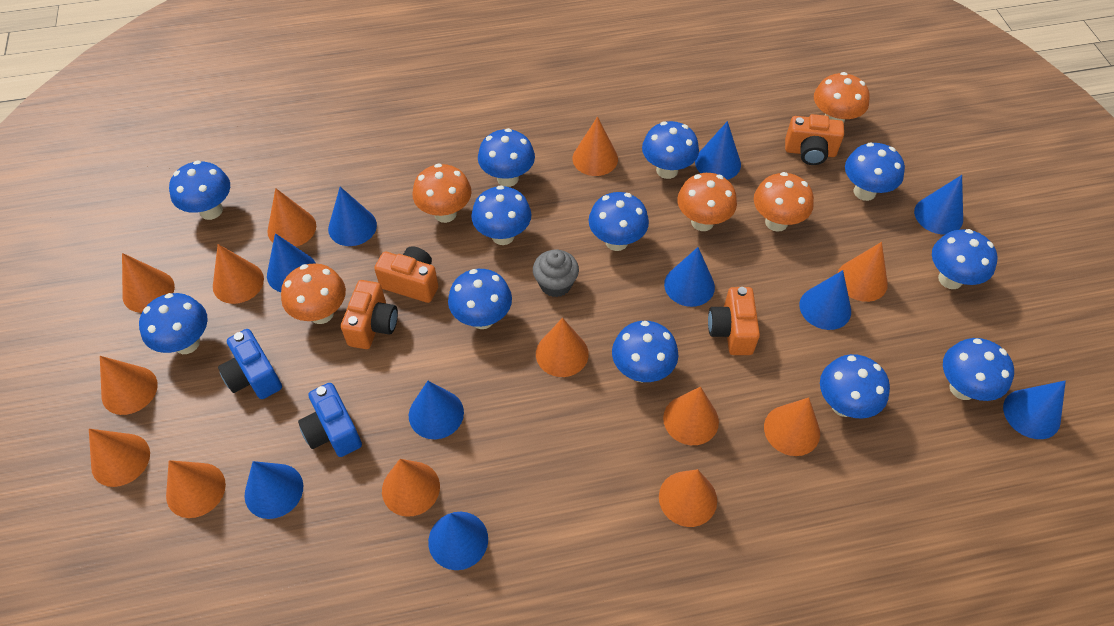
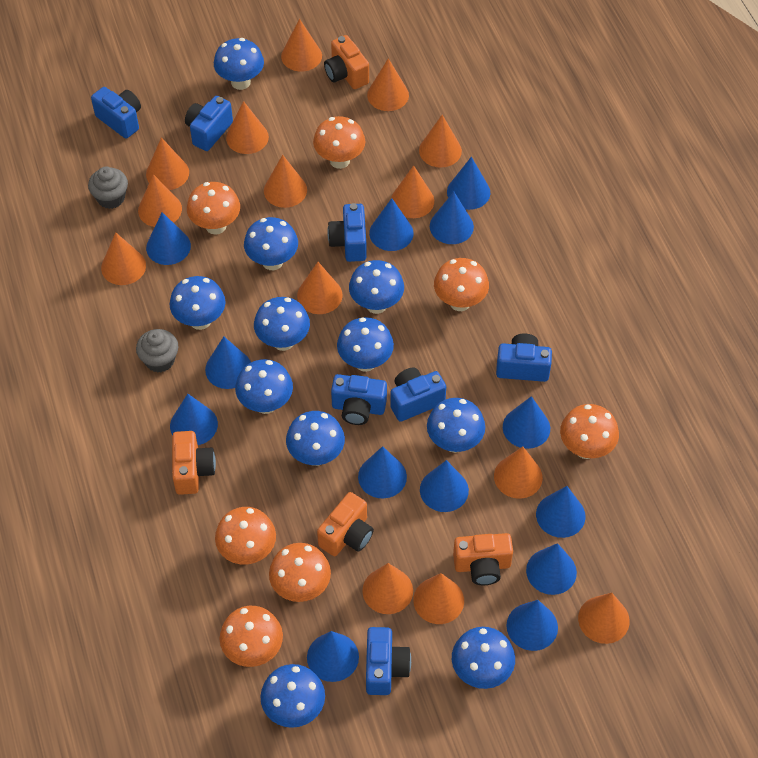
blue camera: 2 -> 7
blue cone: 10 -> 13
blue mushroom: 12 -> 11
grey cupcake: 1 -> 2
orange cone: 13 -> 14
orange mushroom: 5 -> 7

